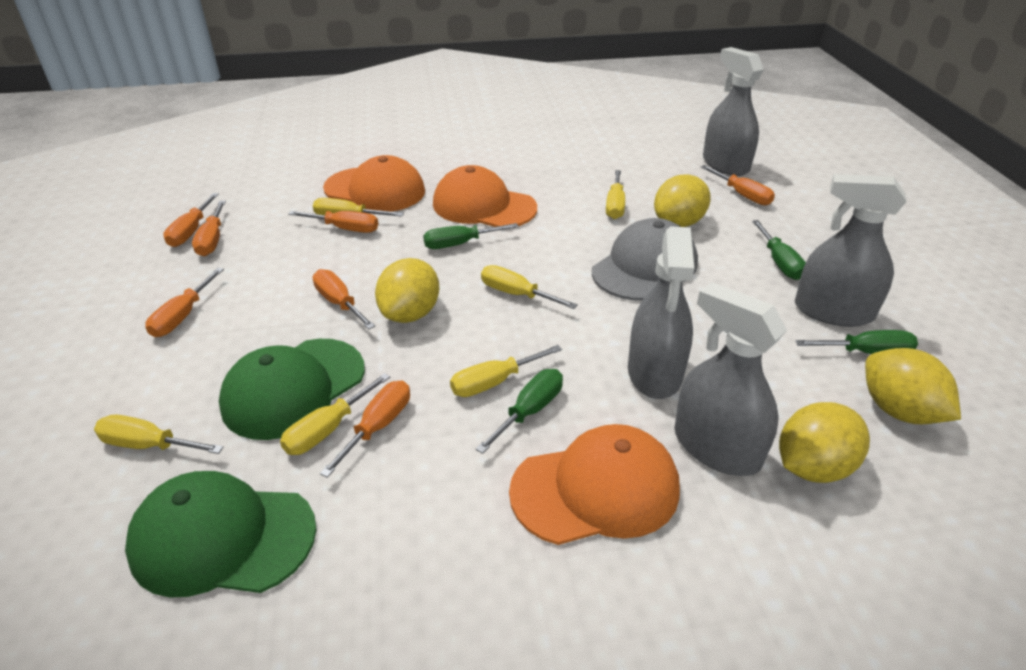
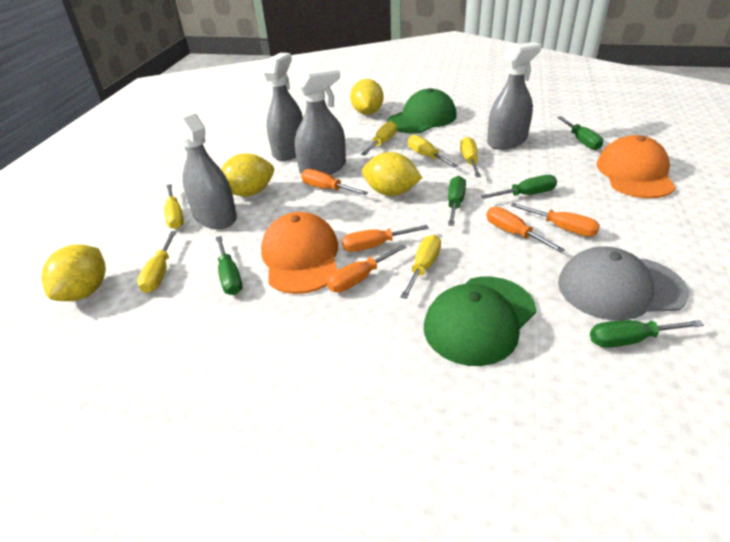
green screwdriver: 4 -> 5
orange cap: 3 -> 2
orange screwdriver: 7 -> 5

